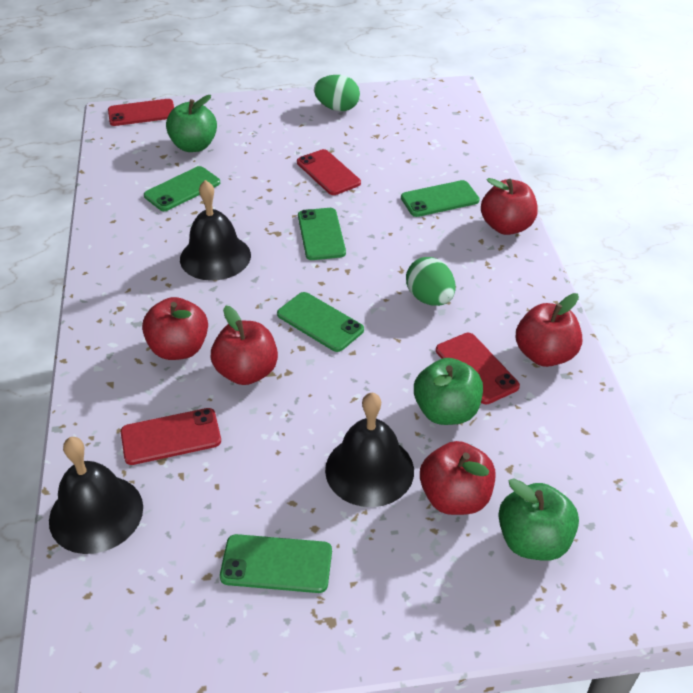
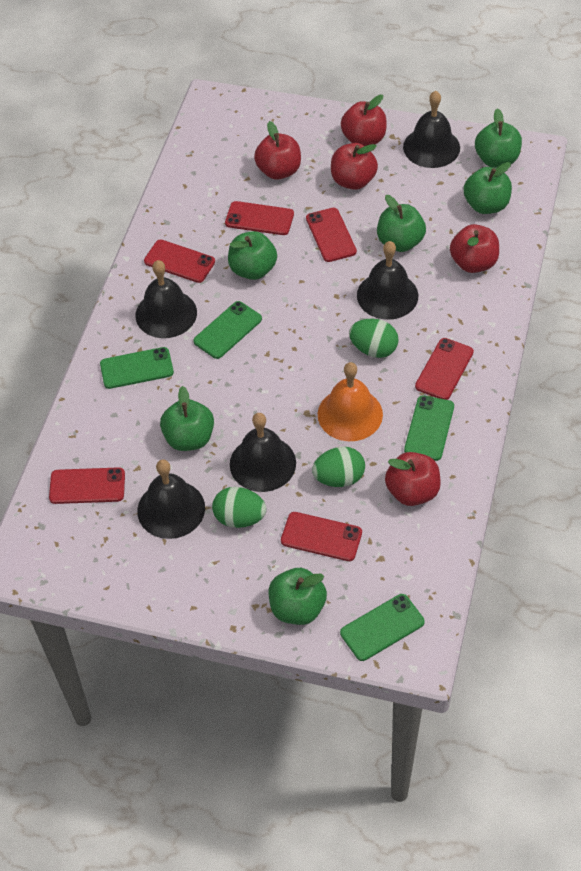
black bell: 3 -> 5
green apple: 3 -> 6
green egg: 2 -> 3
green phone: 5 -> 4
orange bell: 0 -> 1
red phone: 4 -> 6

